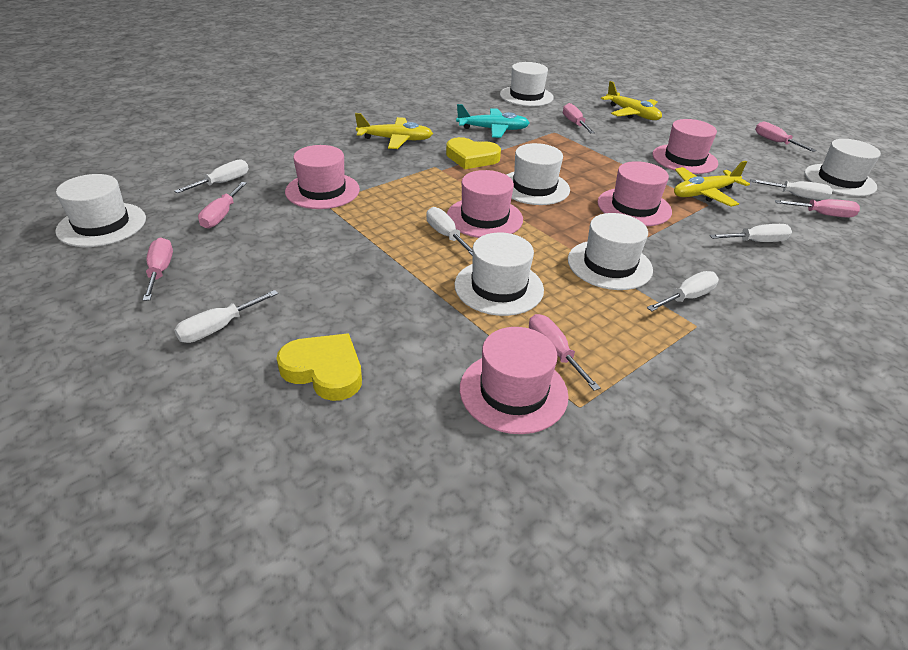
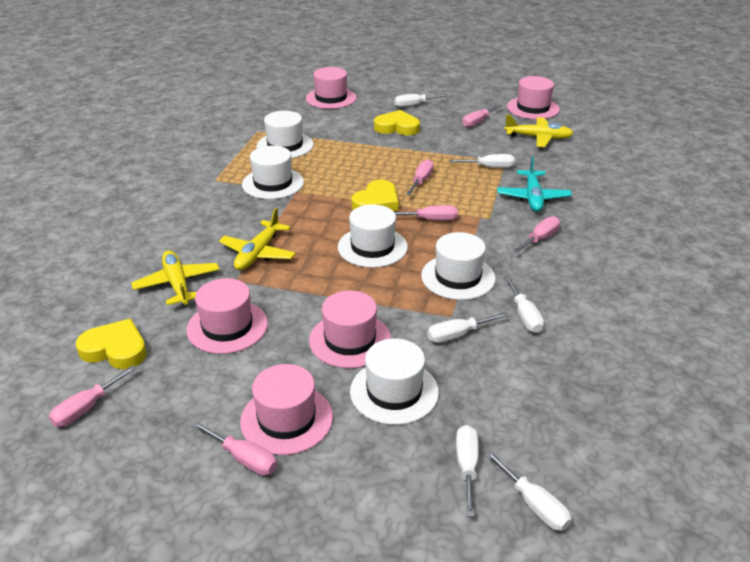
white hat: 6 -> 5
yellow heart: 2 -> 3

